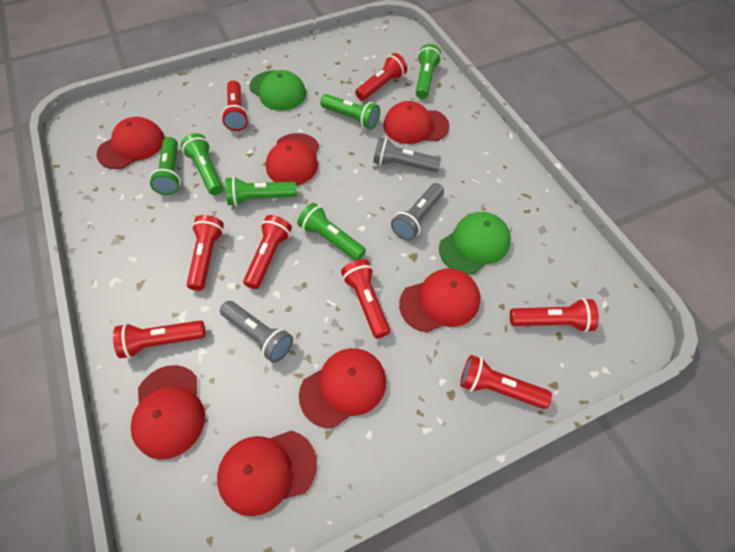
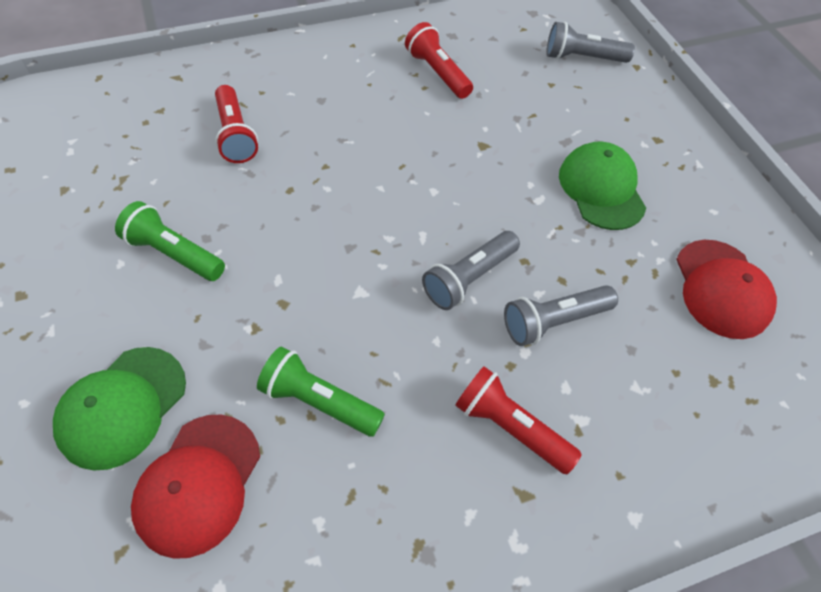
green flashlight: 6 -> 2
red cap: 7 -> 2
red flashlight: 8 -> 3

